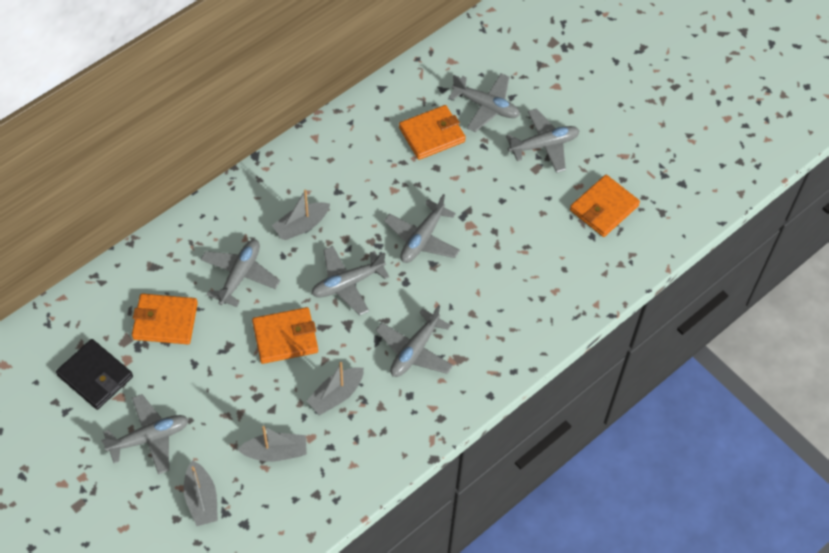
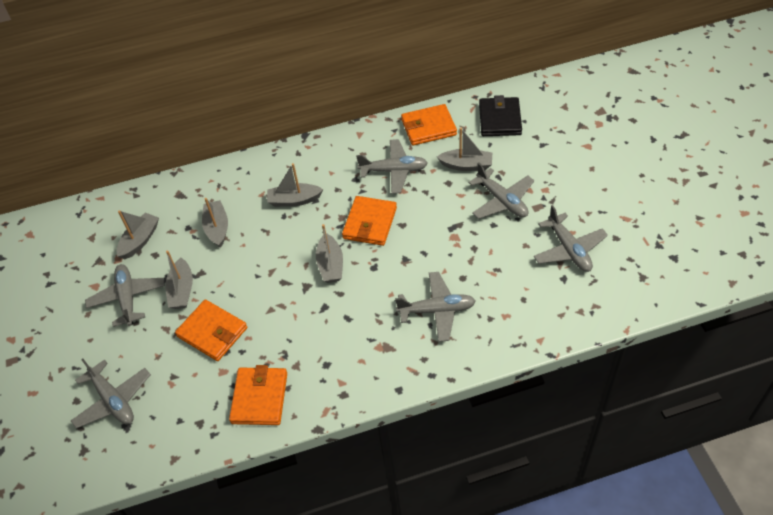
grey boat: 4 -> 6
grey plane: 7 -> 6

